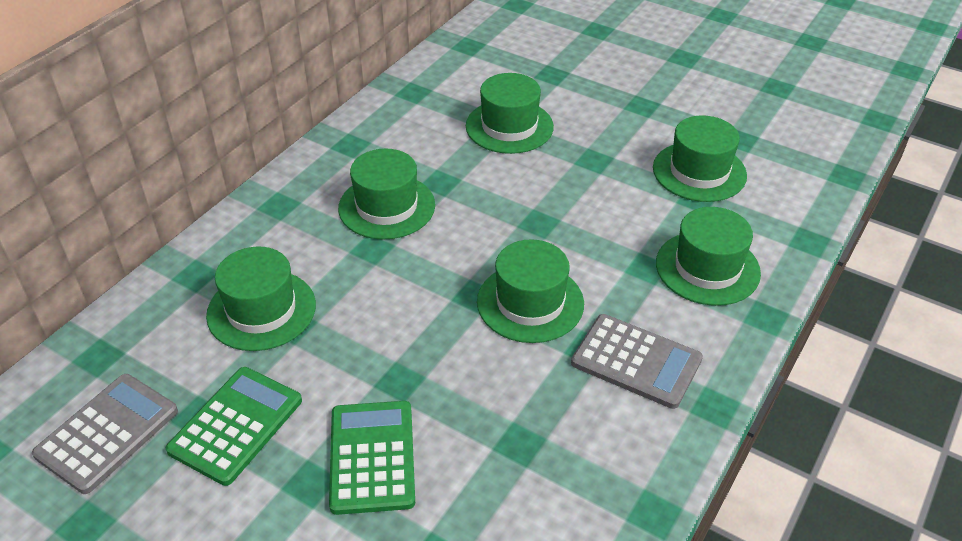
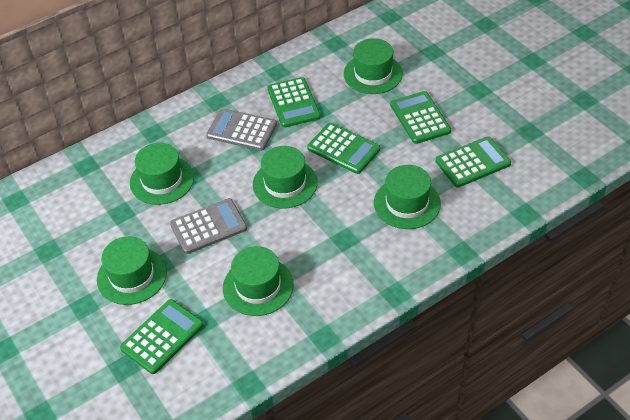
green calculator: 2 -> 5

